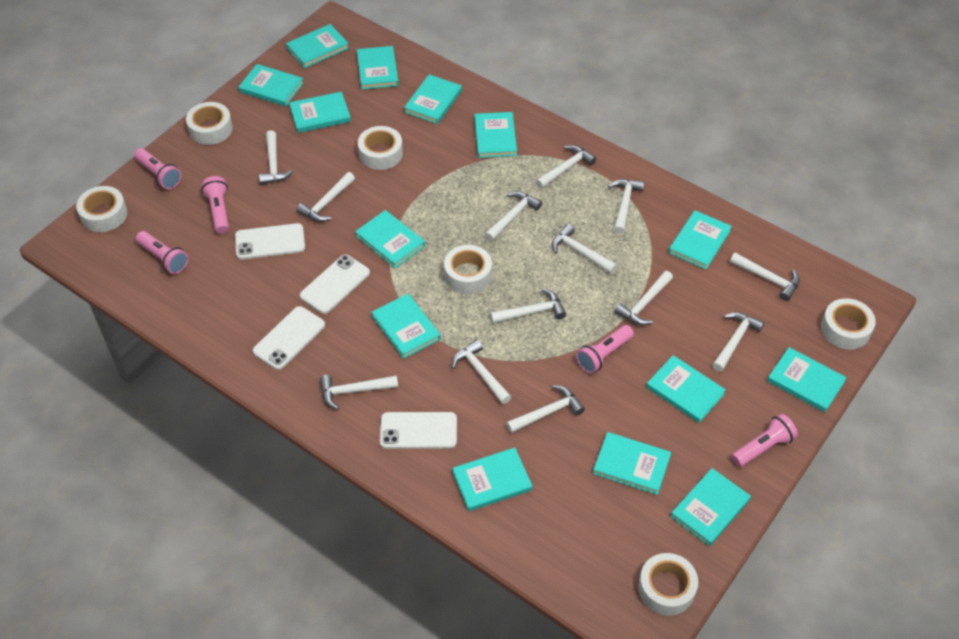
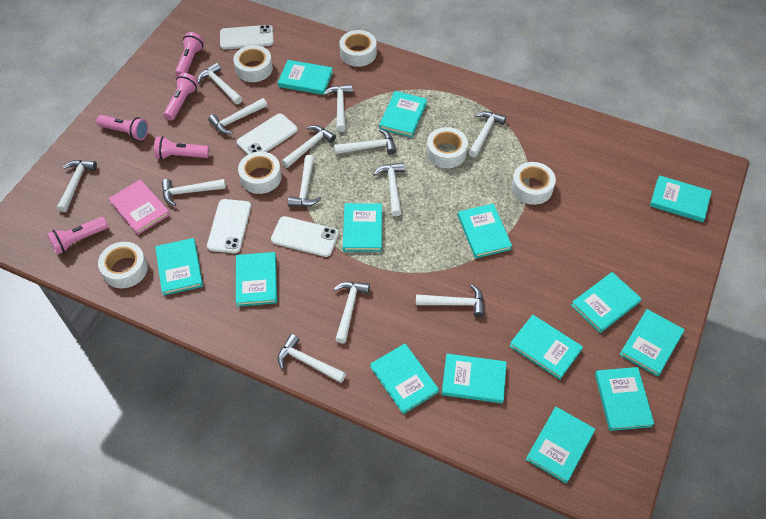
pink book: 0 -> 1

